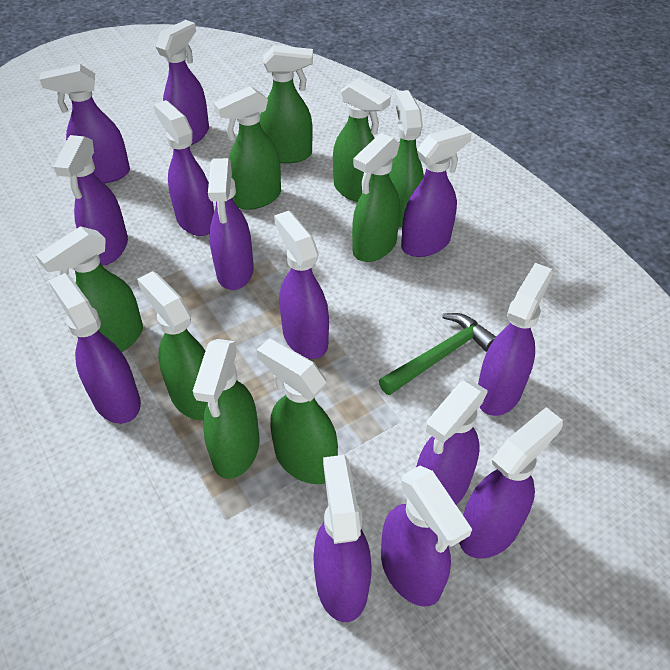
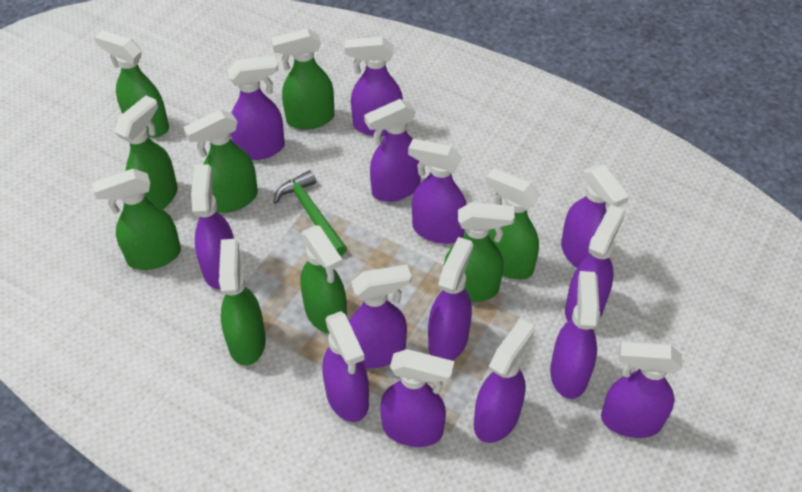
purple spray bottle: 13 -> 14

